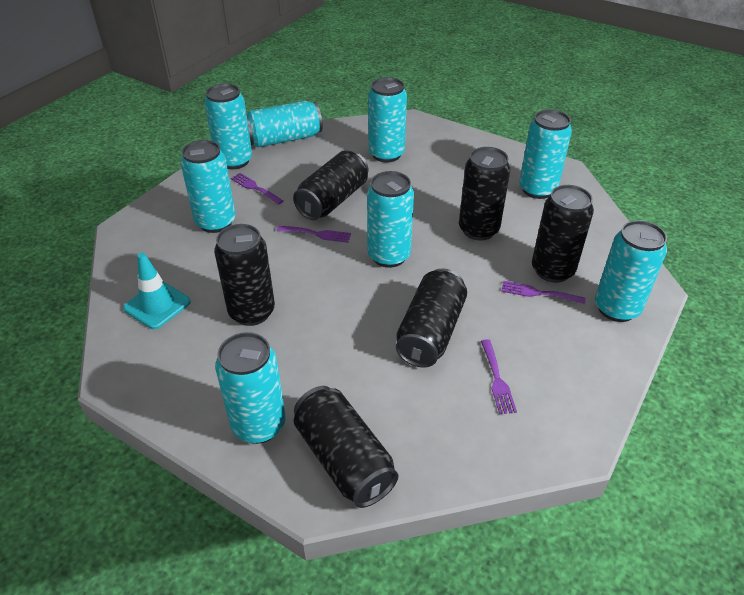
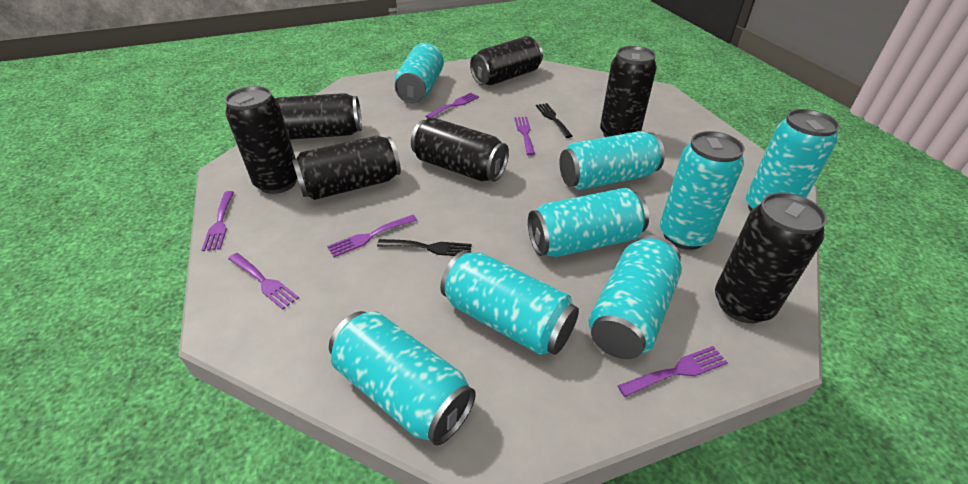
black can: 6 -> 7
black fork: 0 -> 2
purple fork: 4 -> 6
turquoise traffic cone: 1 -> 0

